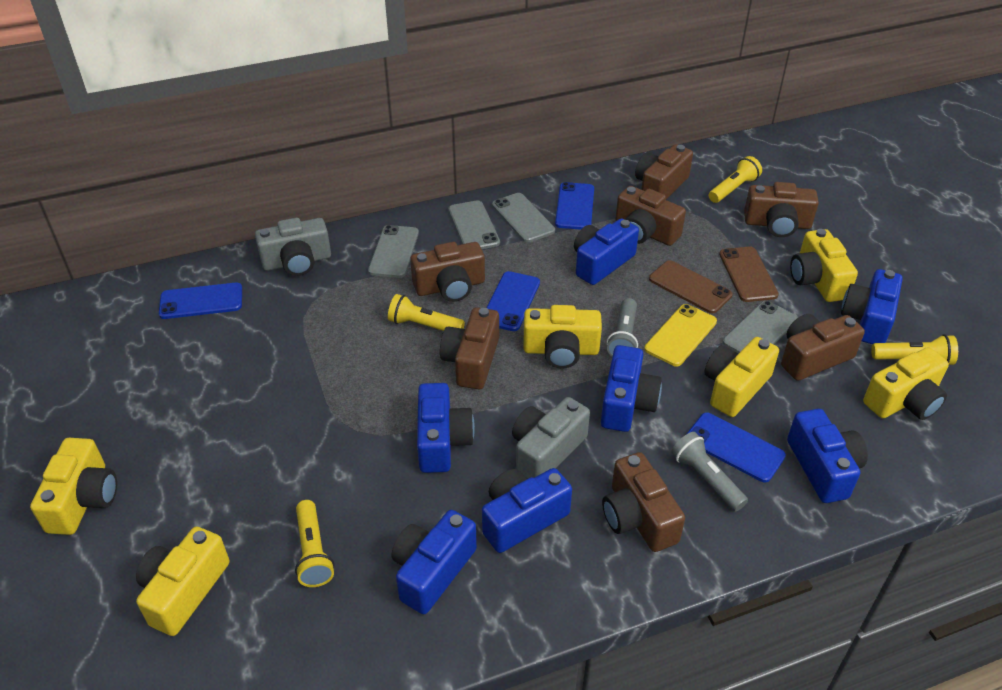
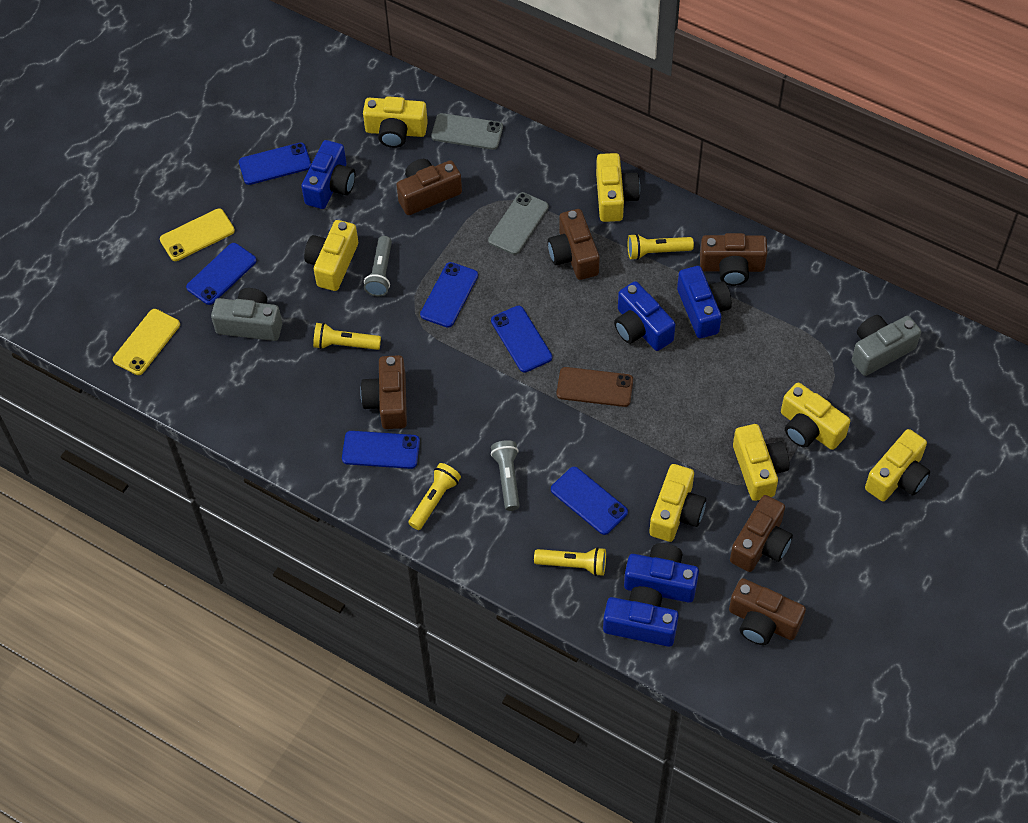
blue camera: 7 -> 5
blue phone: 4 -> 6
brown camera: 7 -> 6
brown phone: 2 -> 1
grey phone: 4 -> 2
yellow camera: 6 -> 7
yellow phone: 1 -> 2

